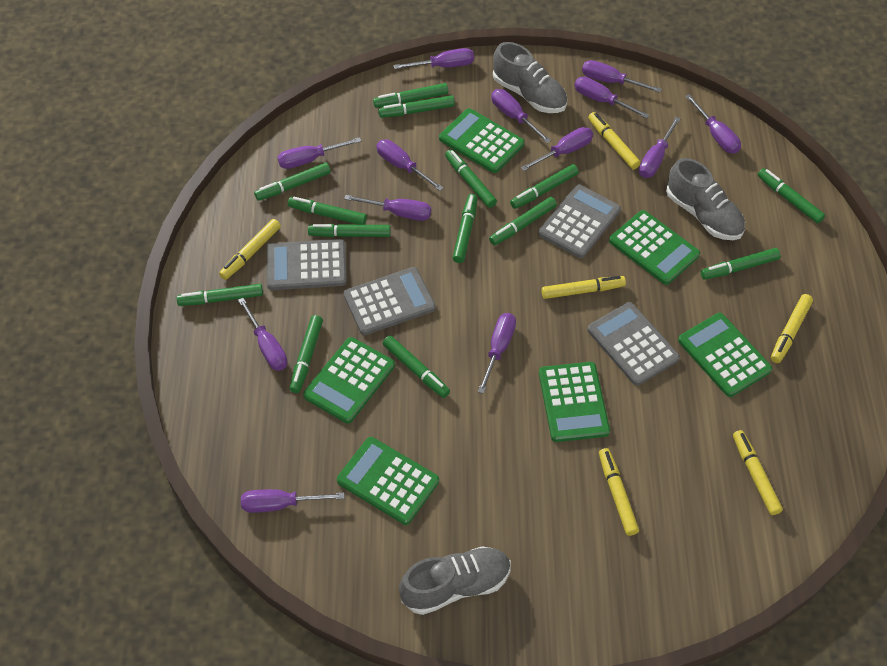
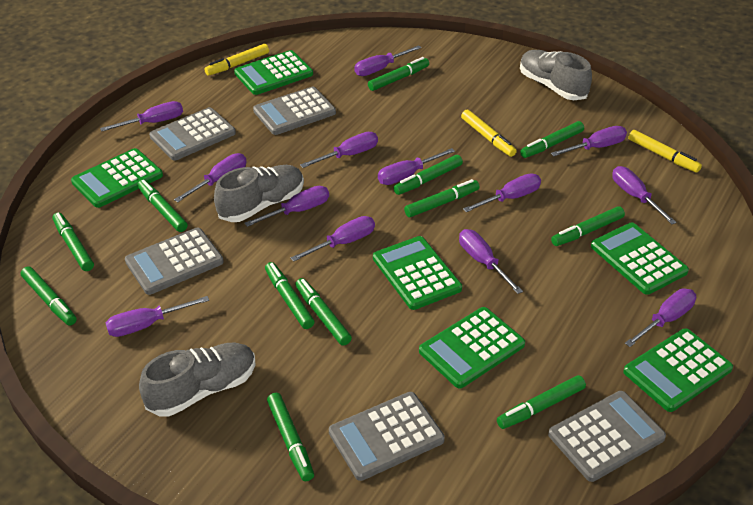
green marker: 14 -> 12
grey calculator: 4 -> 5
yellow marker: 6 -> 3

